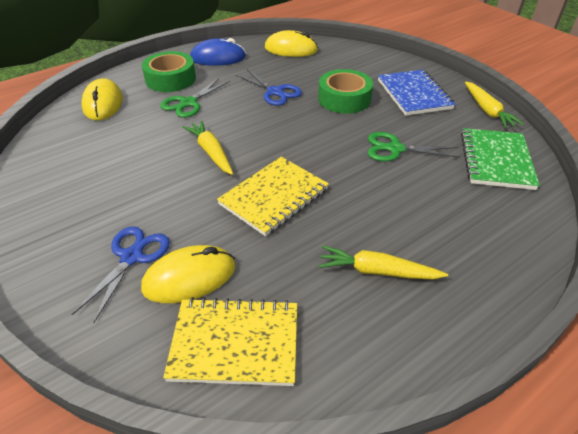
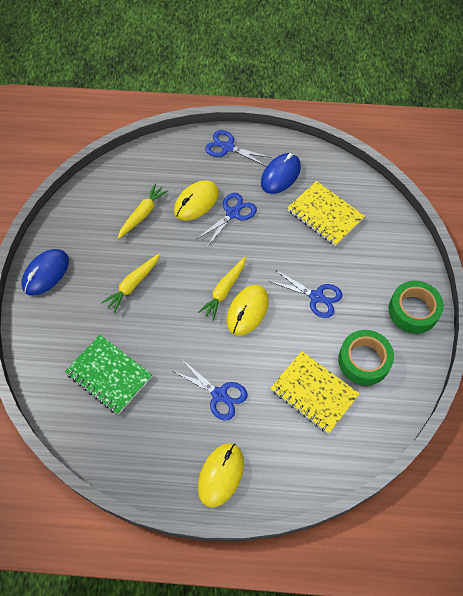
blue mouse: 1 -> 2
blue notebook: 1 -> 0
blue scissors: 2 -> 4
green scissors: 2 -> 0

